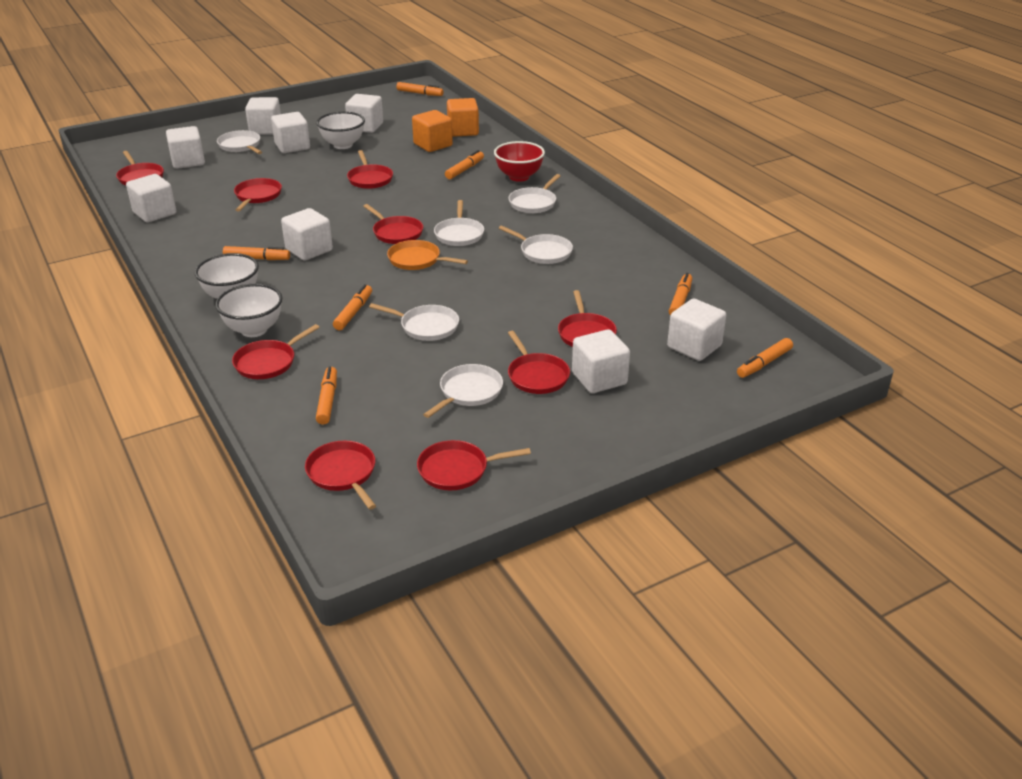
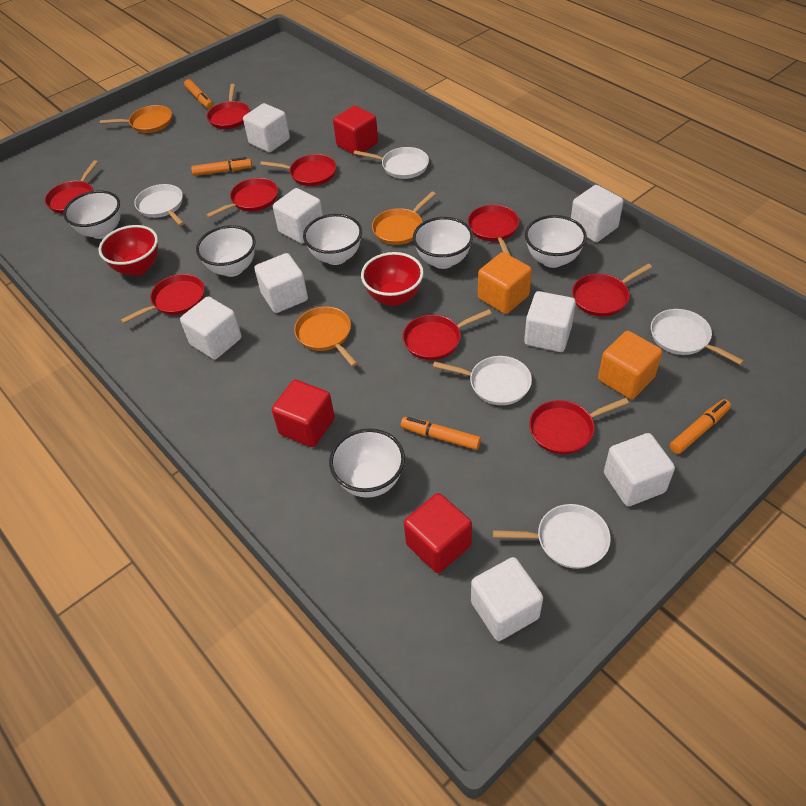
orange marker: 7 -> 4
orange pan: 1 -> 3
red bowl: 1 -> 2
red cube: 0 -> 3
white bowl: 3 -> 6
white pan: 6 -> 5

